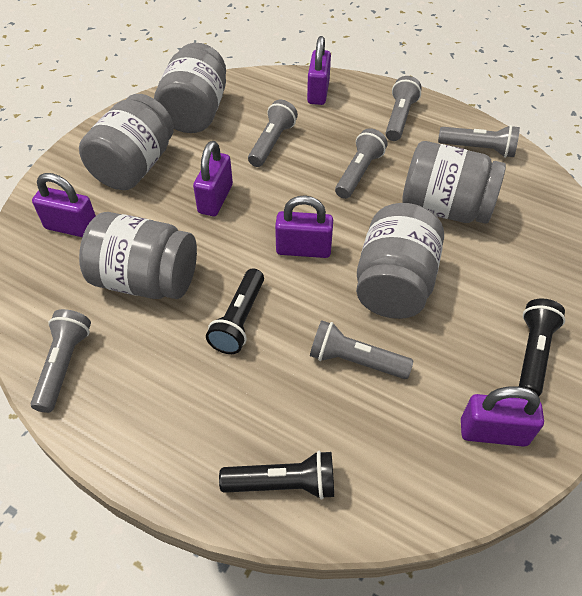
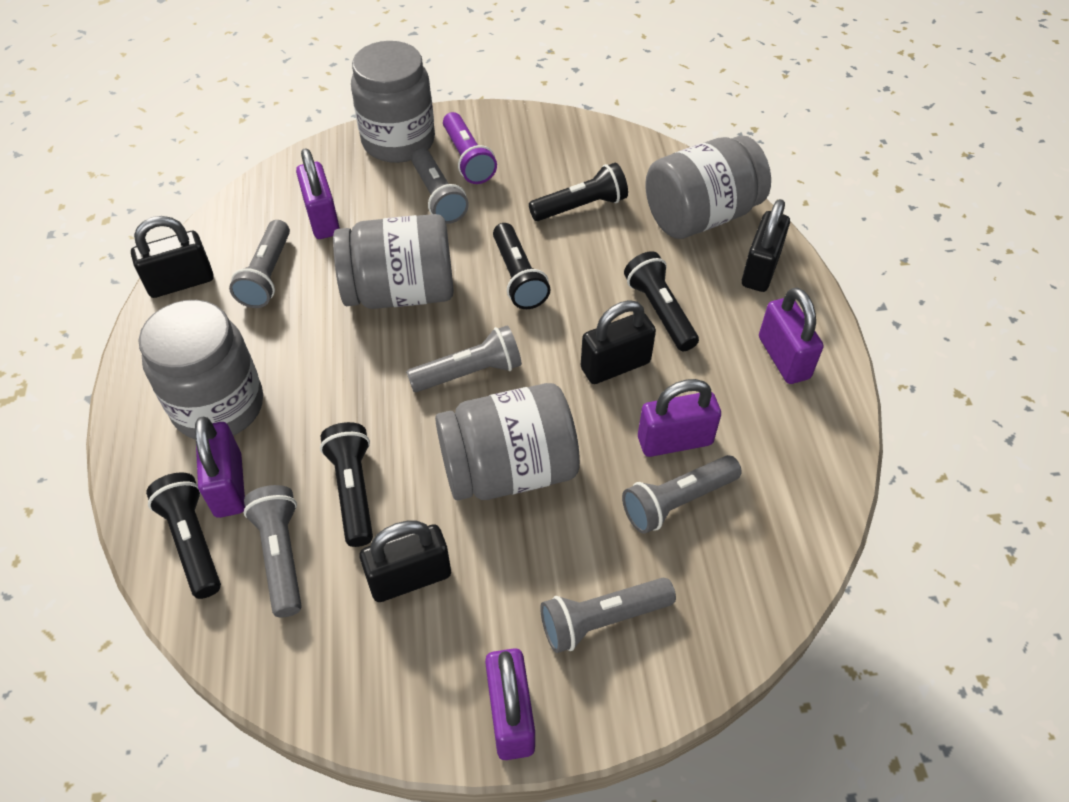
black flashlight: 3 -> 5
black padlock: 0 -> 4
purple flashlight: 0 -> 1

